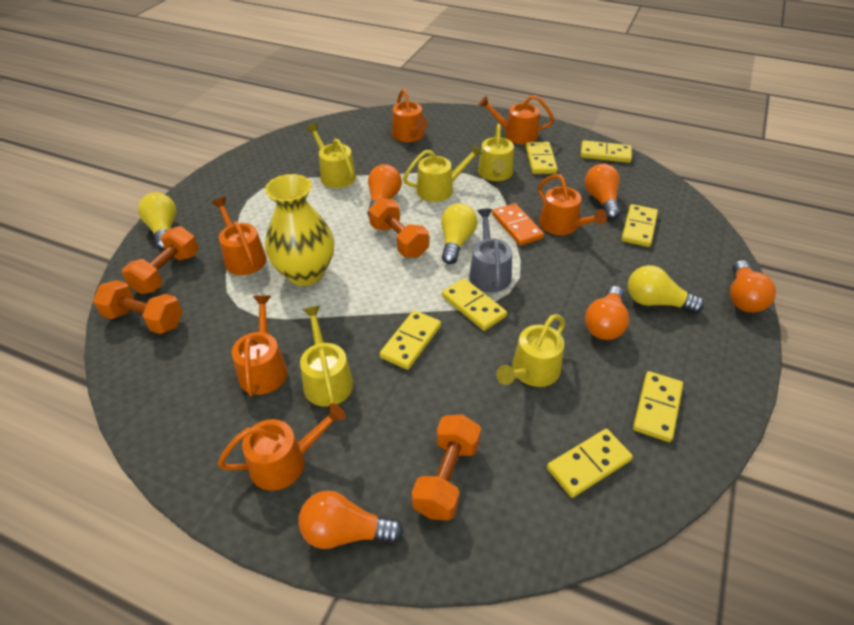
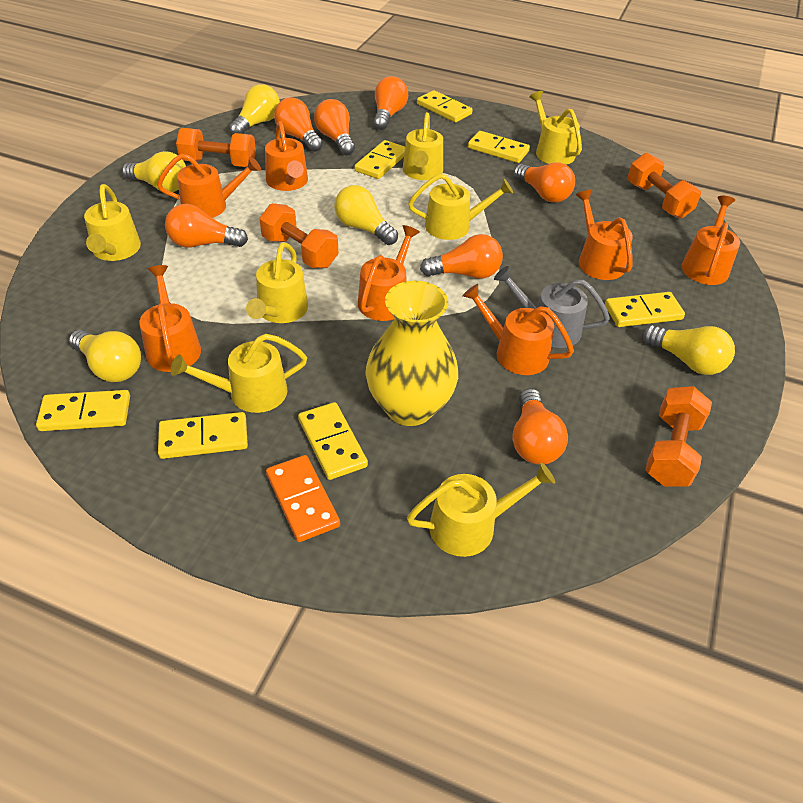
orange light bulb: 5 -> 7
orange watering can: 6 -> 7
yellow light bulb: 3 -> 5
yellow watering can: 5 -> 7

